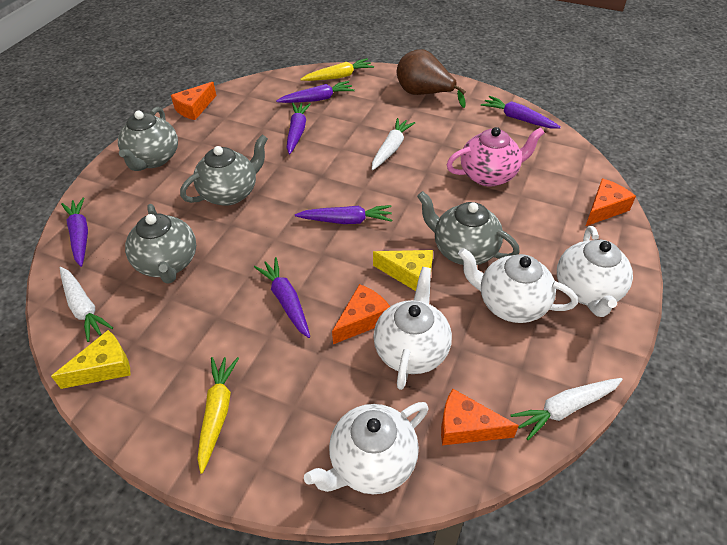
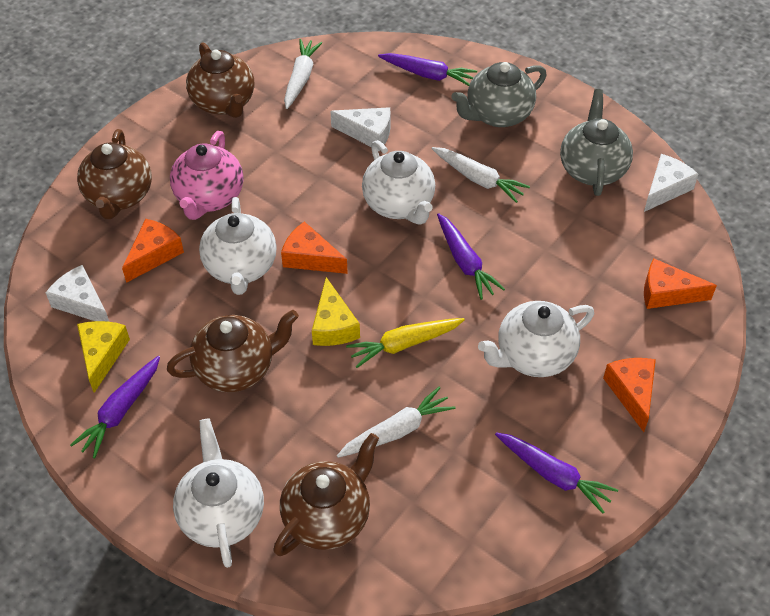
brown pear: 1 -> 0
brown teapot: 0 -> 4
grey teapot: 4 -> 2
purple carrot: 6 -> 4
white cheese: 0 -> 3
yellow carrot: 2 -> 1

